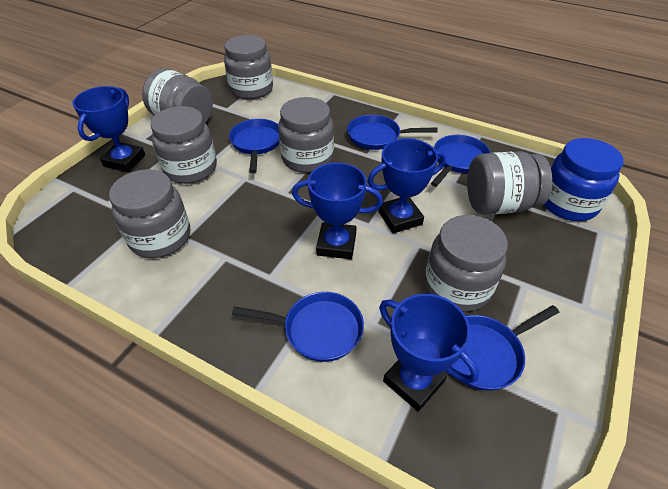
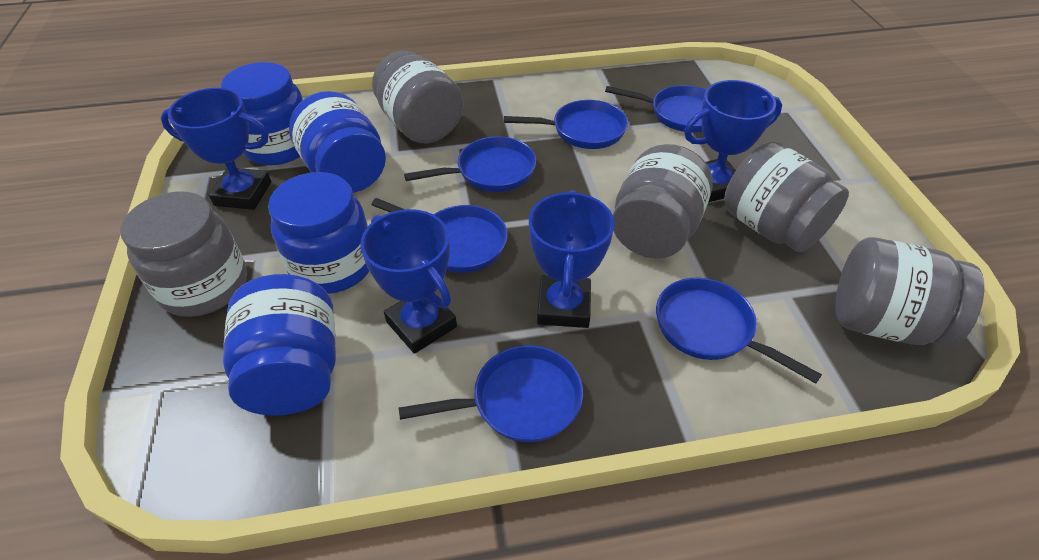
blue jar: 1 -> 4
blue pan: 5 -> 6
grey jar: 7 -> 5

